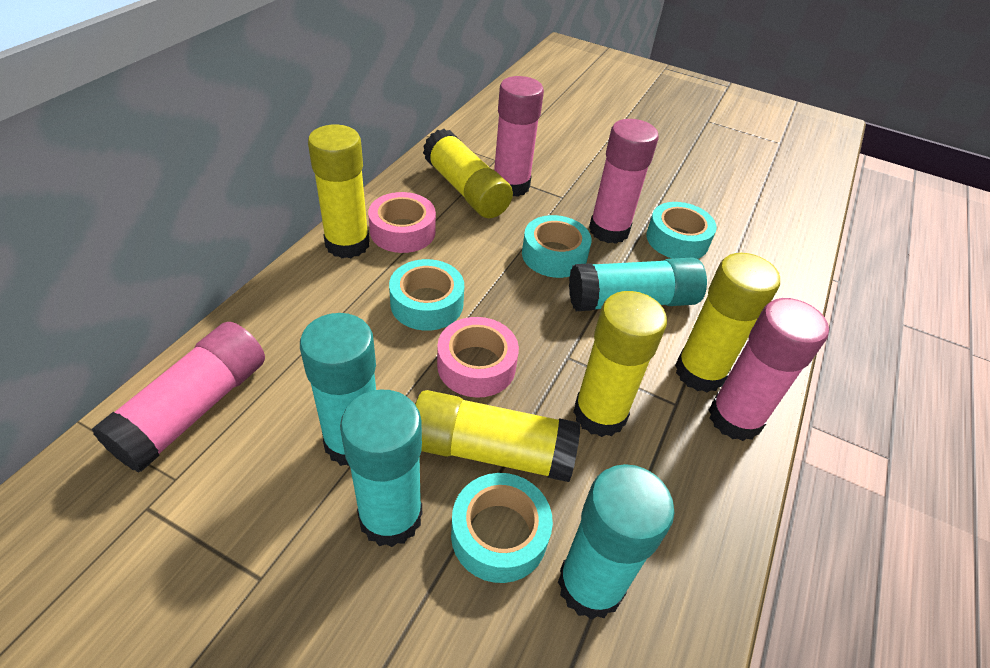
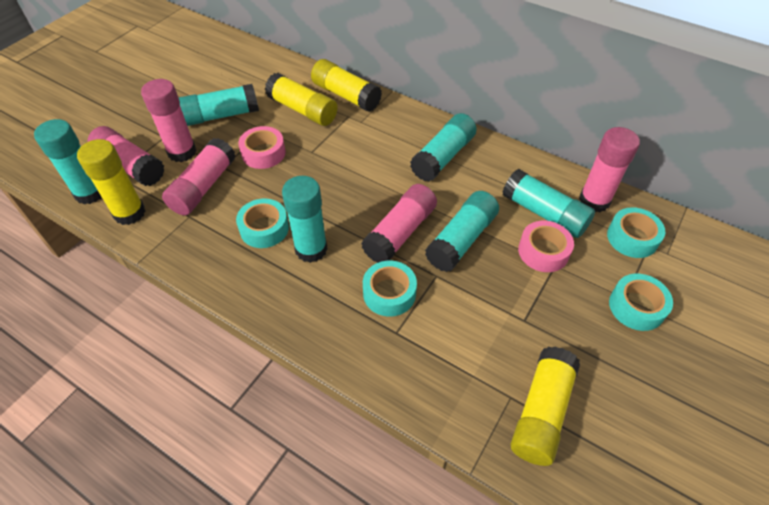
pink glue stick: 4 -> 5
turquoise glue stick: 4 -> 6
yellow glue stick: 5 -> 4

